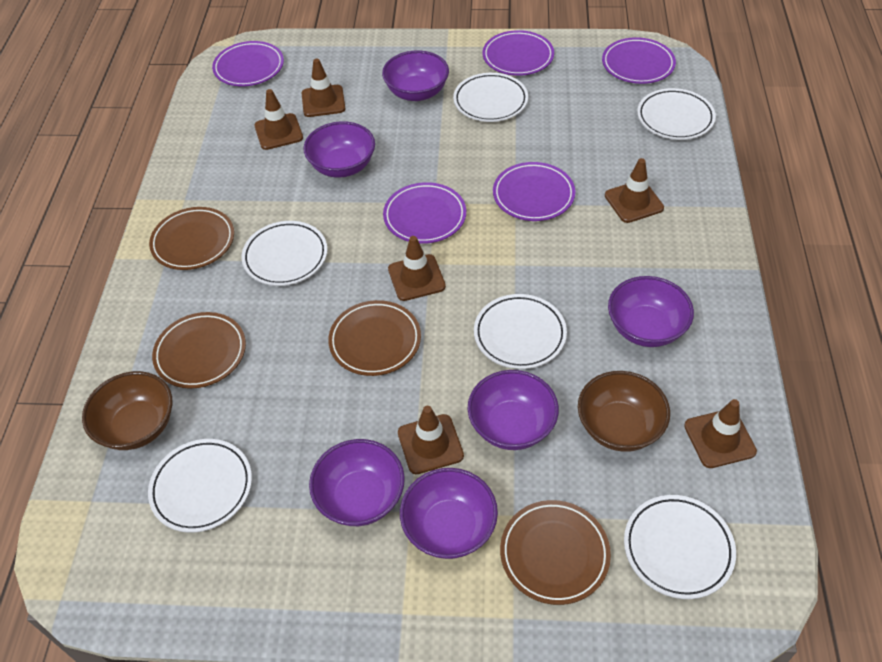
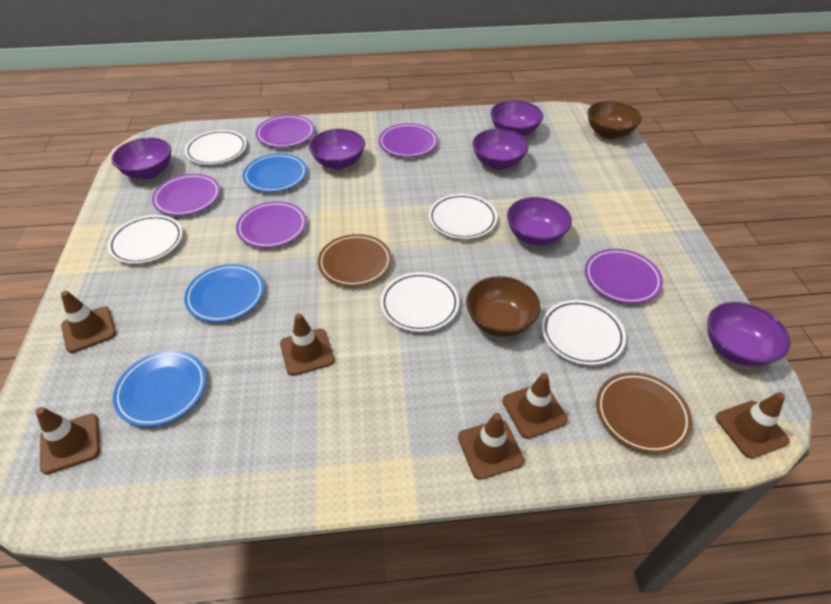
blue plate: 0 -> 3
brown plate: 4 -> 2
white plate: 6 -> 5

